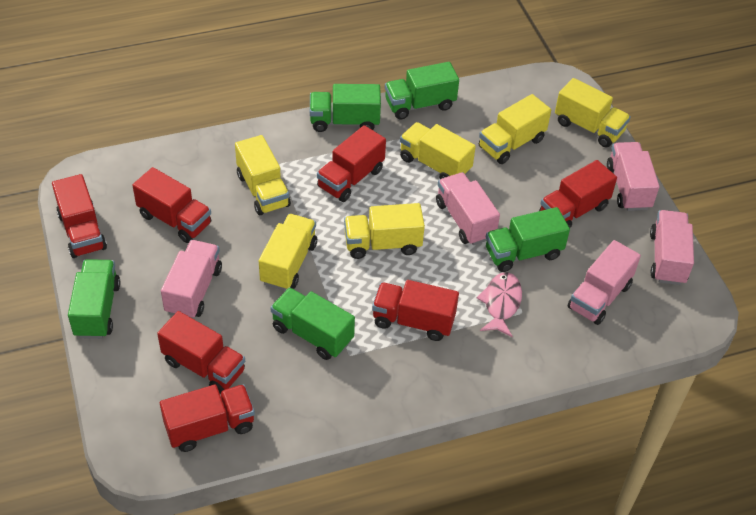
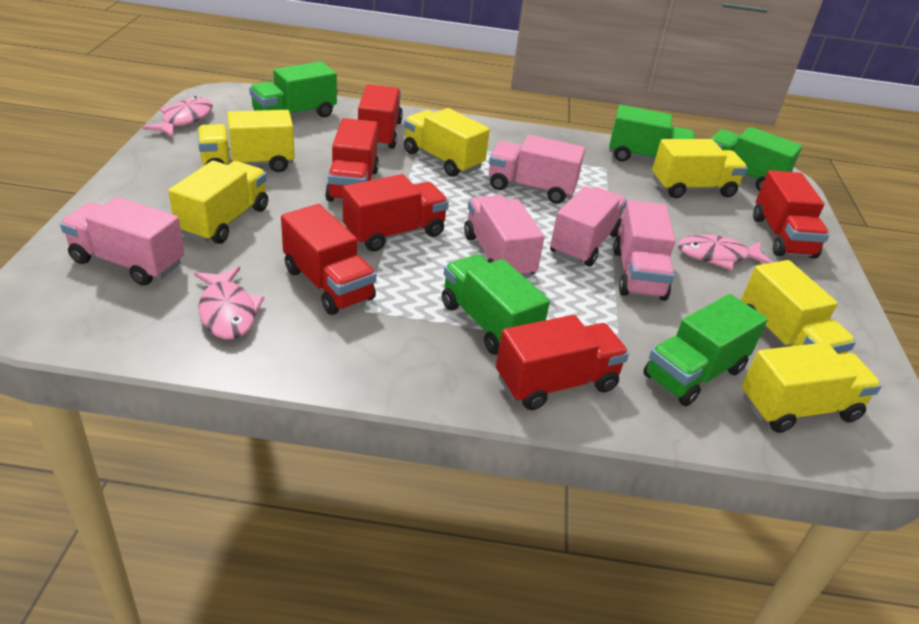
pink fish: 1 -> 3
red truck: 7 -> 6

